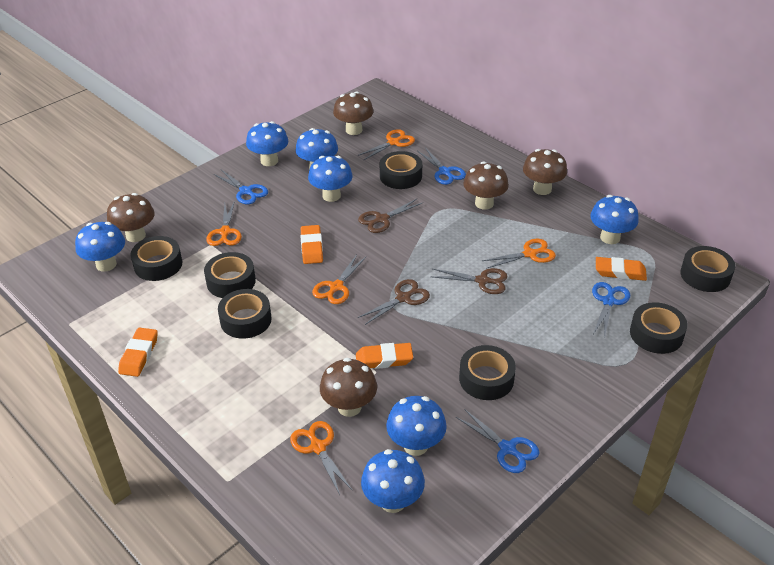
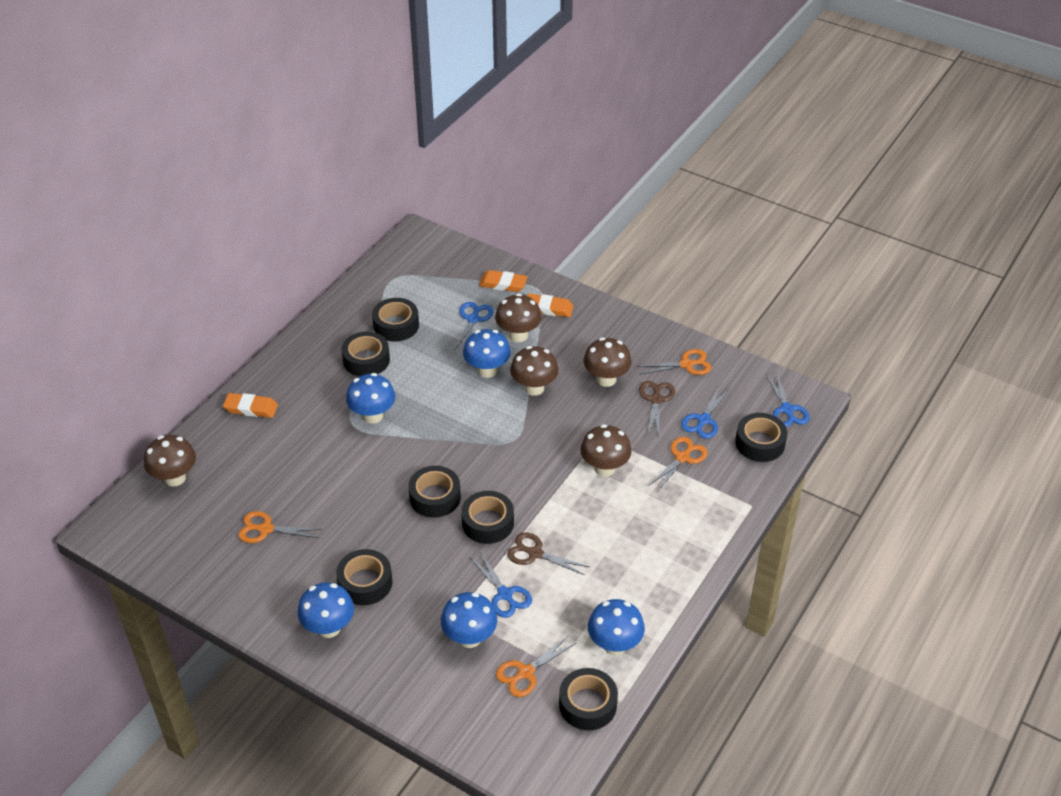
blue mushroom: 7 -> 5
brown scissors: 3 -> 2
orange eraser: 4 -> 3
orange scissors: 5 -> 4

